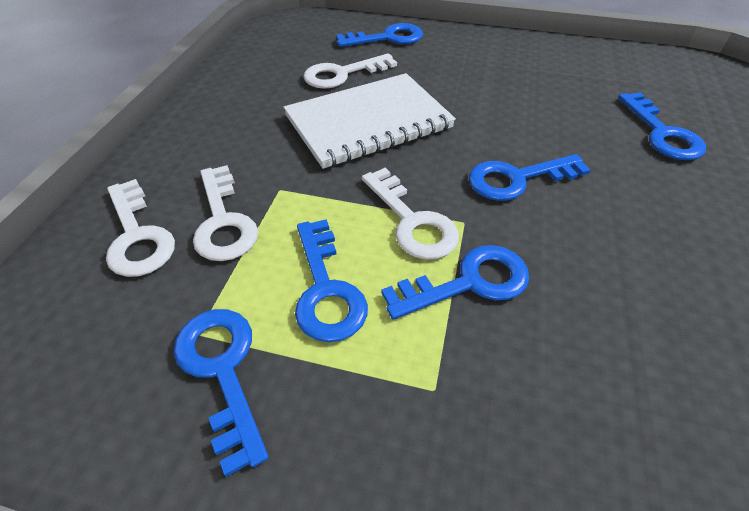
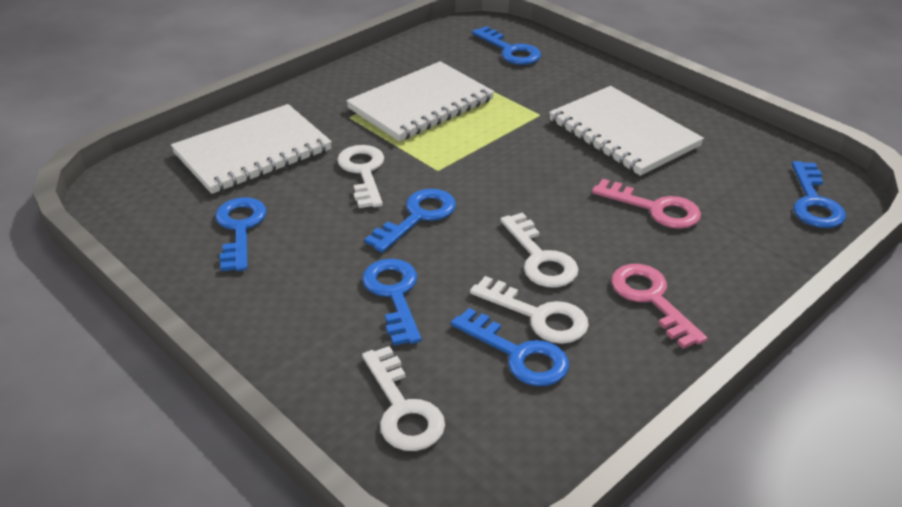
pink key: 0 -> 2
white notebook: 1 -> 3

